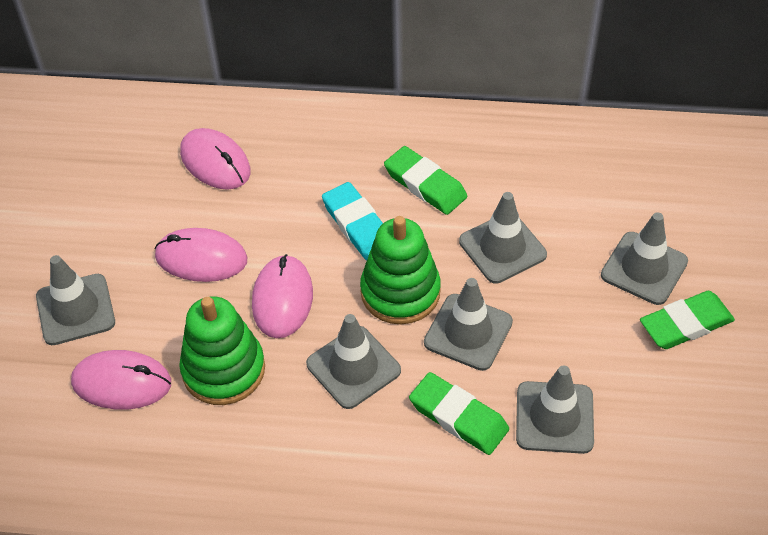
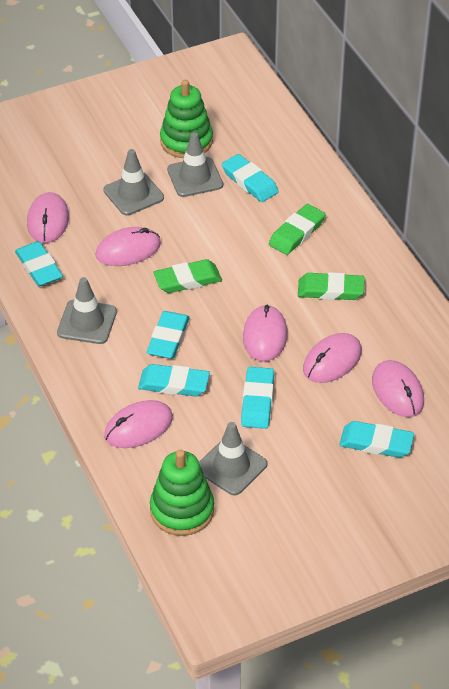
grey traffic cone: 6 -> 4
pink mouse: 4 -> 6
turquoise eraser: 1 -> 6

